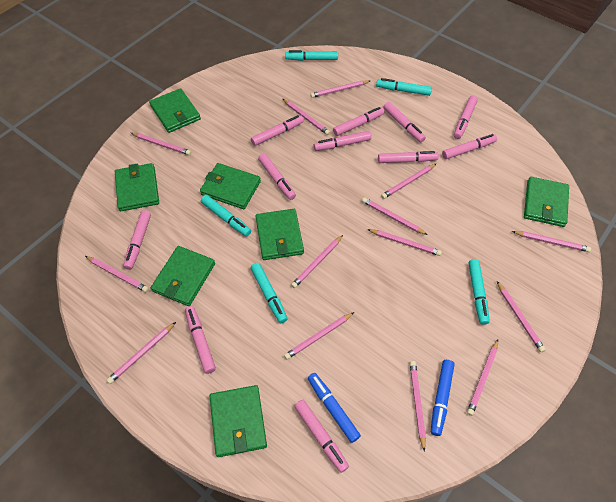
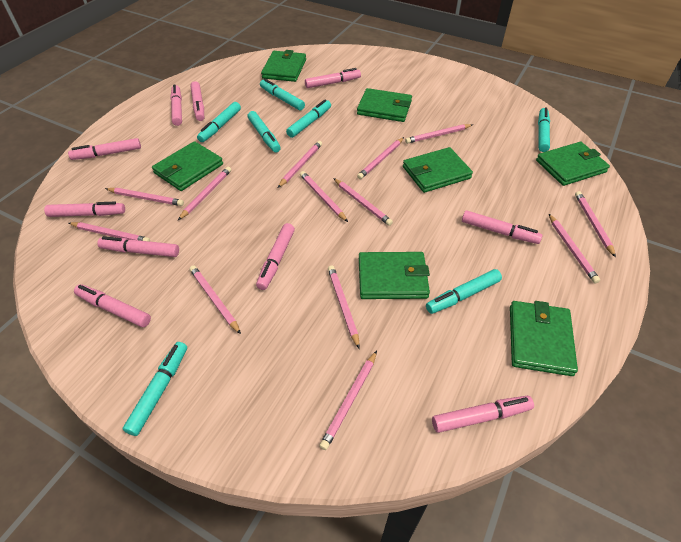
blue marker: 2 -> 0
pink marker: 11 -> 10
pink pencil: 14 -> 13
turquoise marker: 5 -> 7

